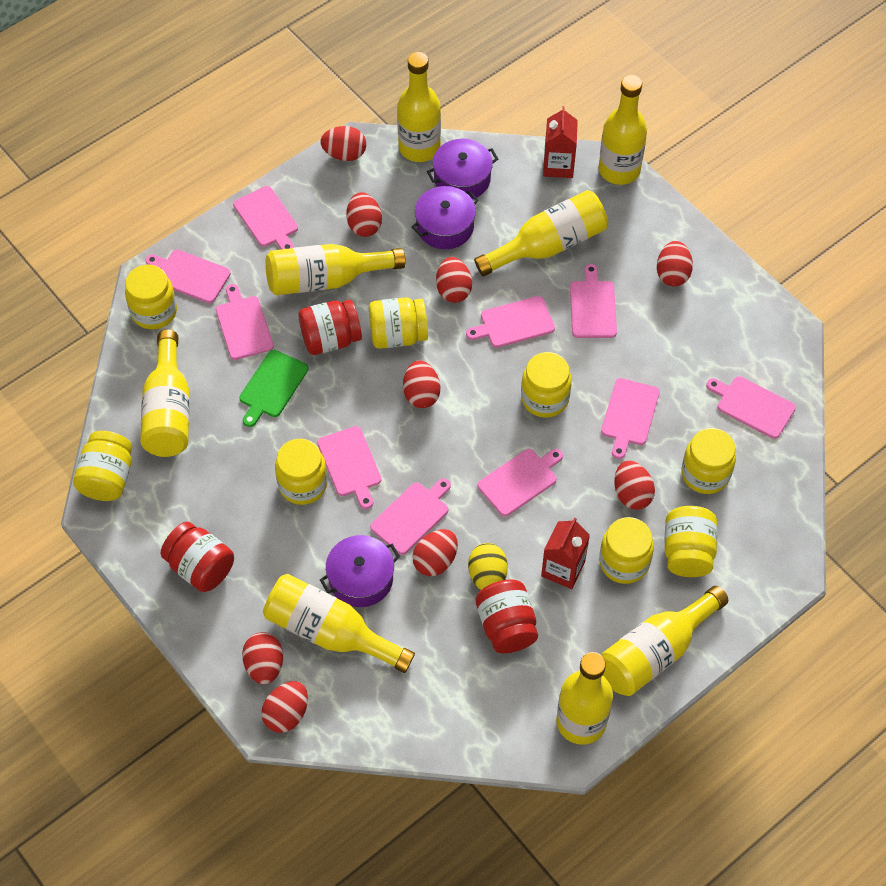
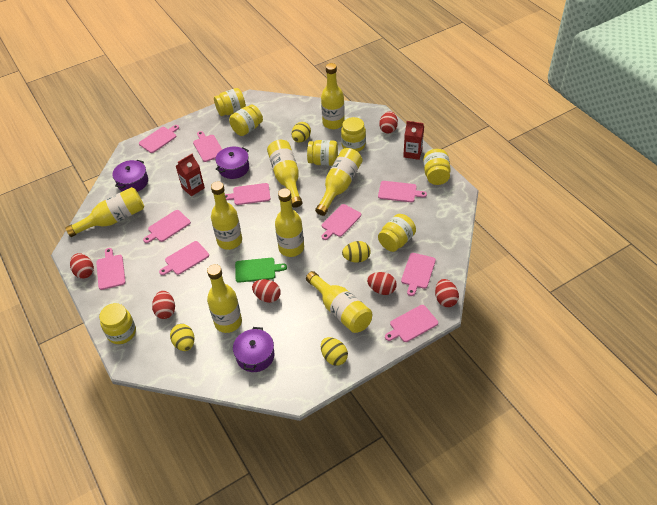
red egg: 9 -> 6
red jar: 3 -> 0
yellow egg: 1 -> 4
yellow jar: 8 -> 7

